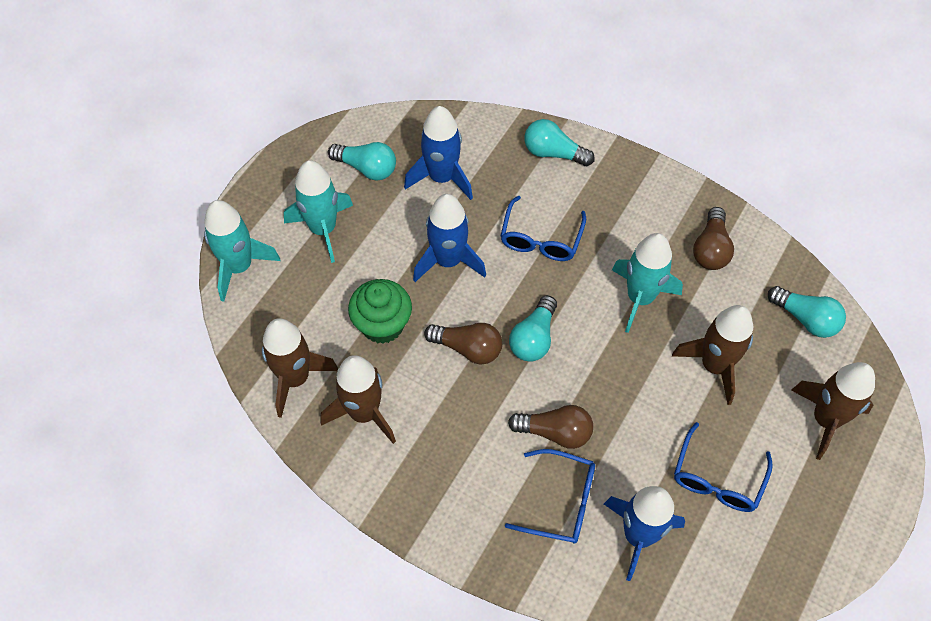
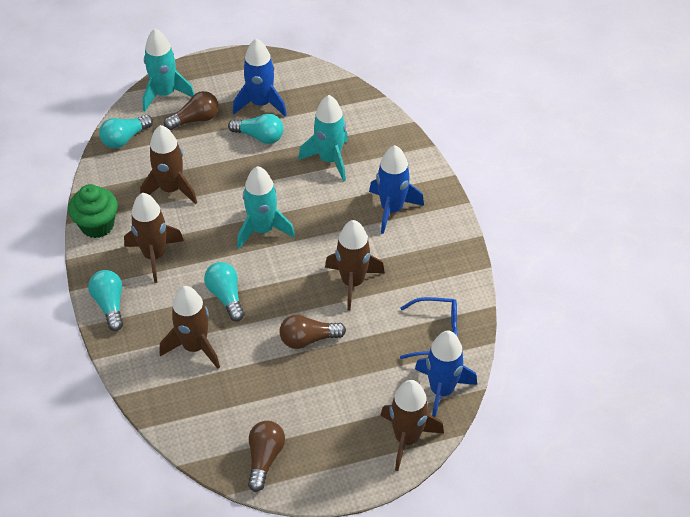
blue glasses: 3 -> 1
brown rocket: 4 -> 5

